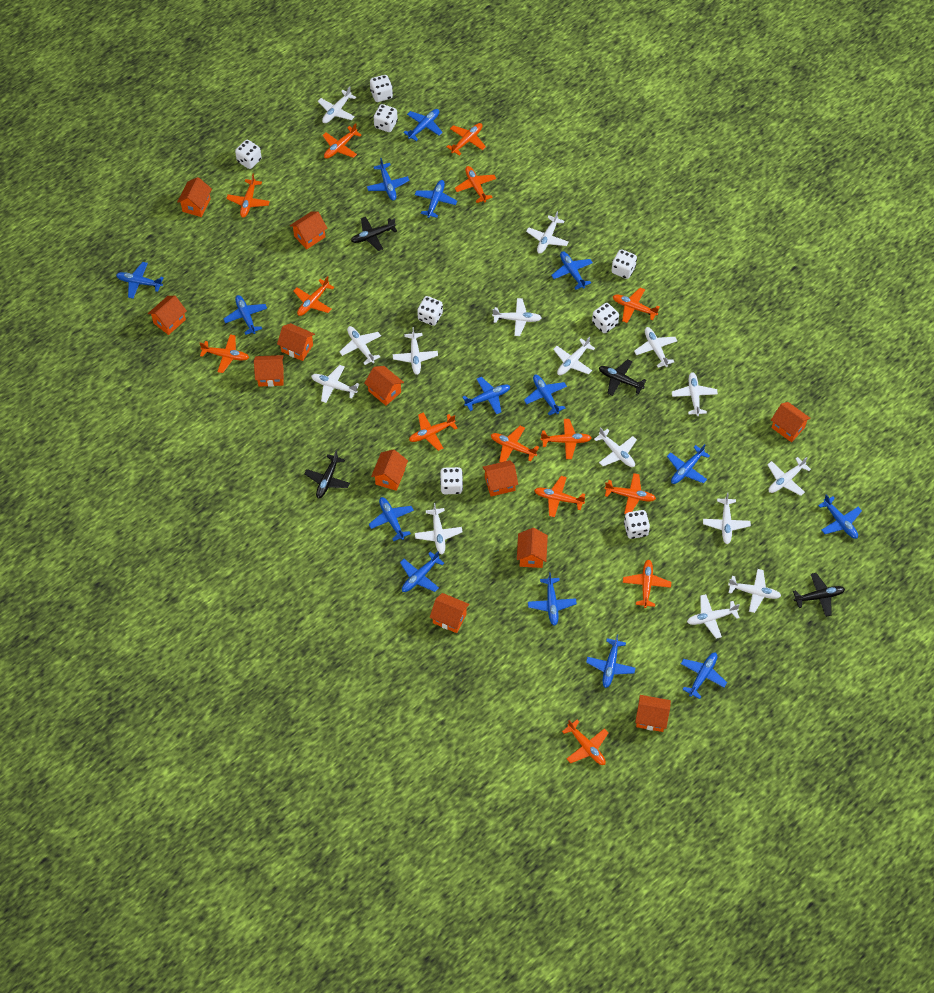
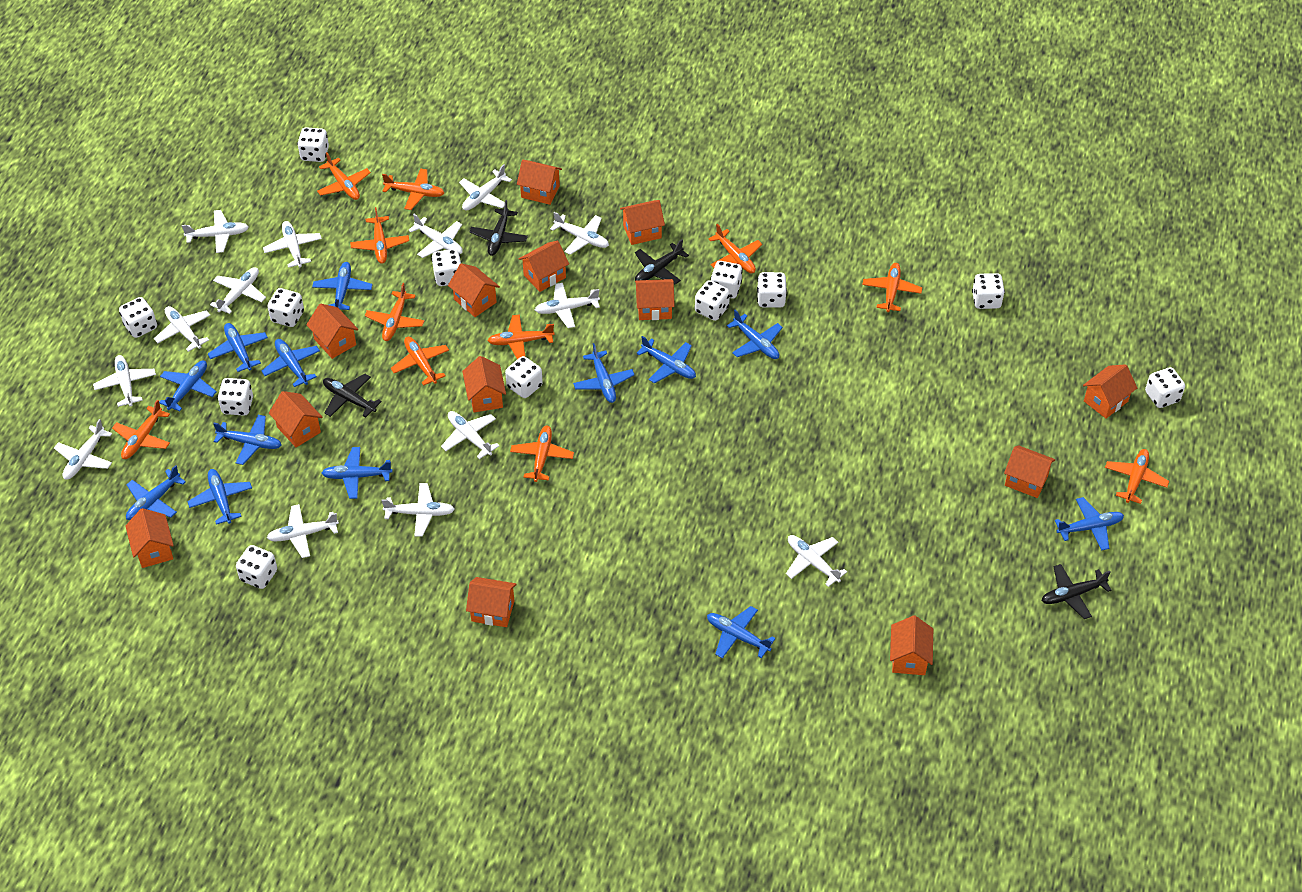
blue plane: 15 -> 13
orange house: 12 -> 13
orange plane: 14 -> 11
white dice: 8 -> 12
white plane: 15 -> 14

